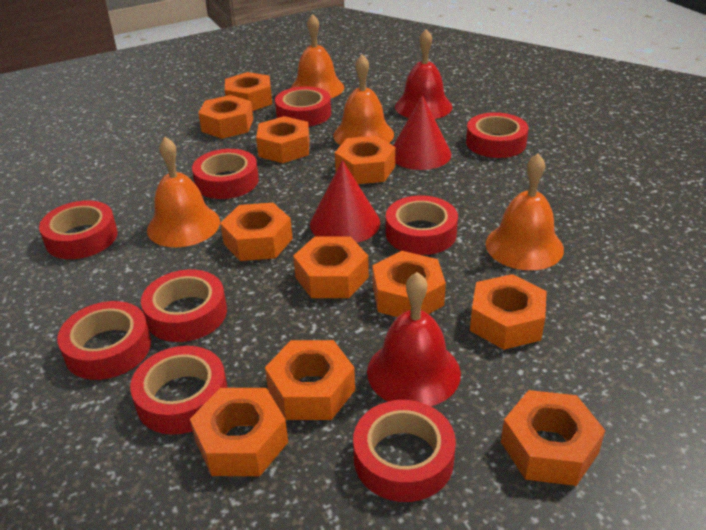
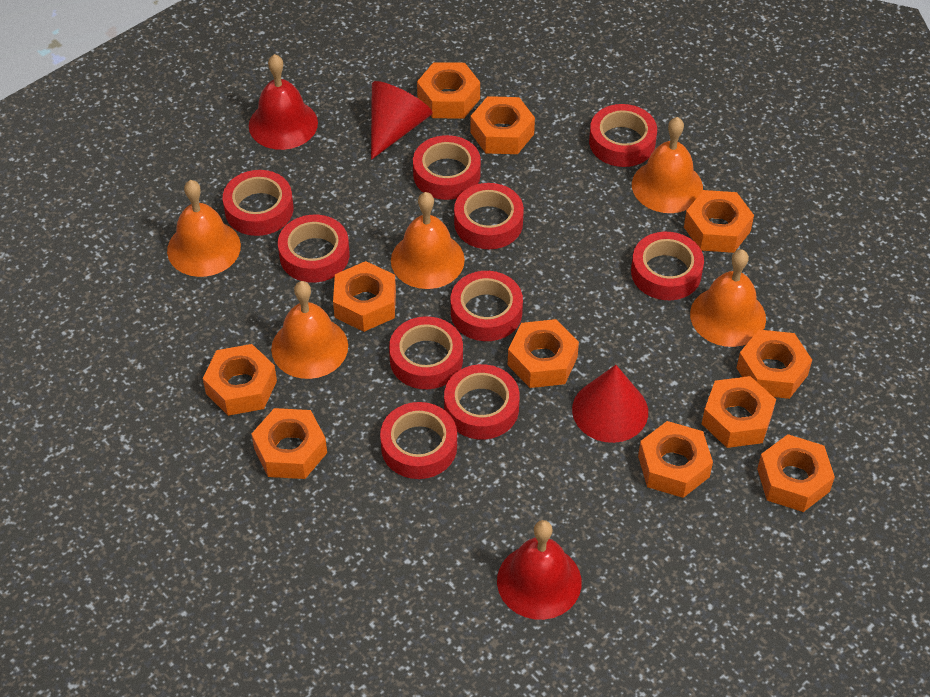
orange bell: 4 -> 5
red tape: 9 -> 10

